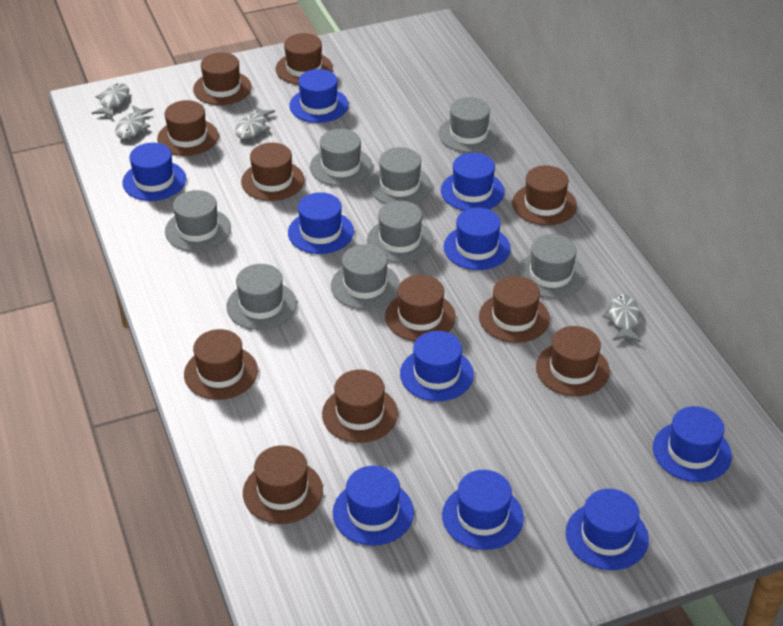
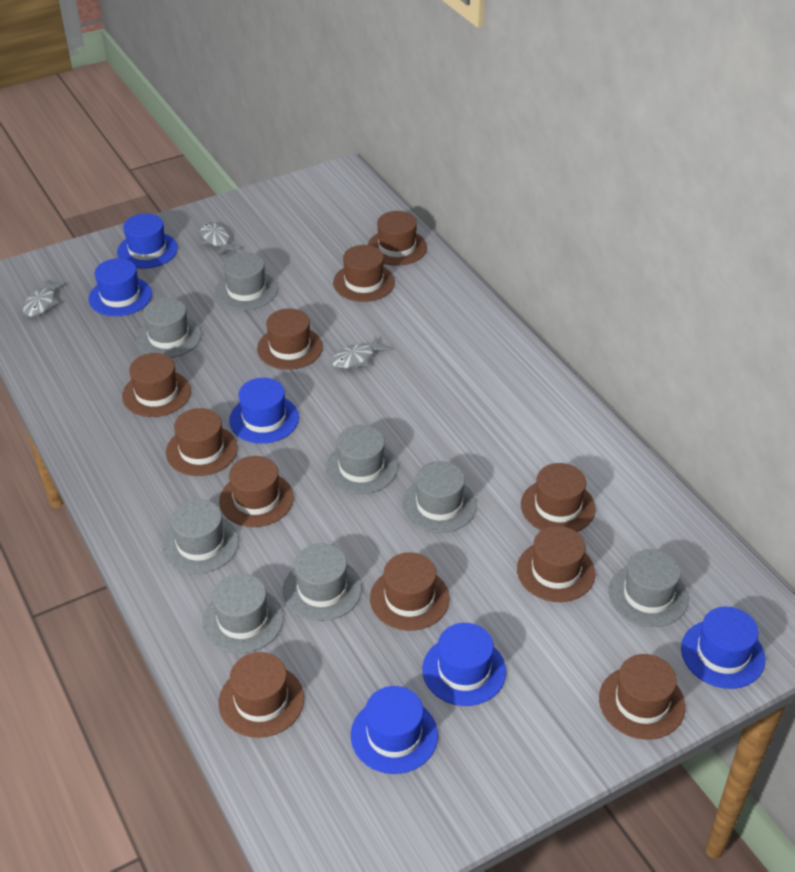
blue hat: 10 -> 6
grey fish: 4 -> 3

